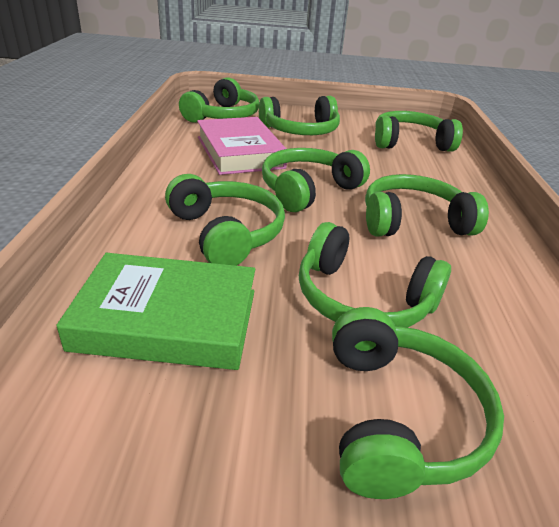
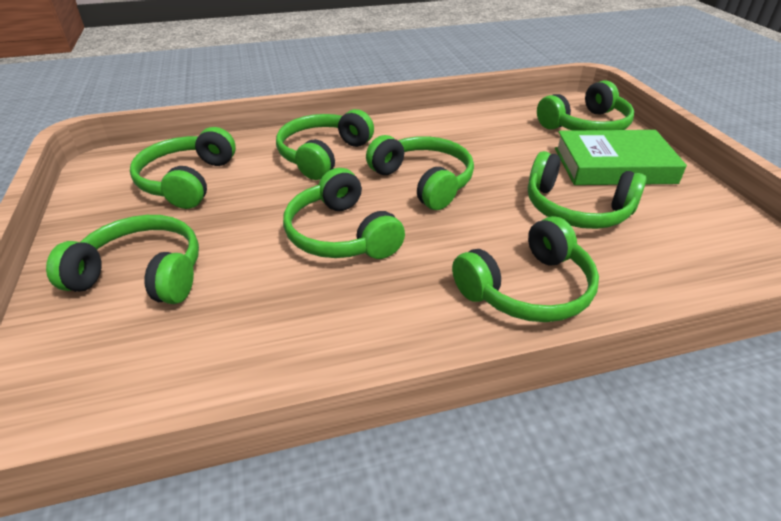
pink book: 1 -> 0

